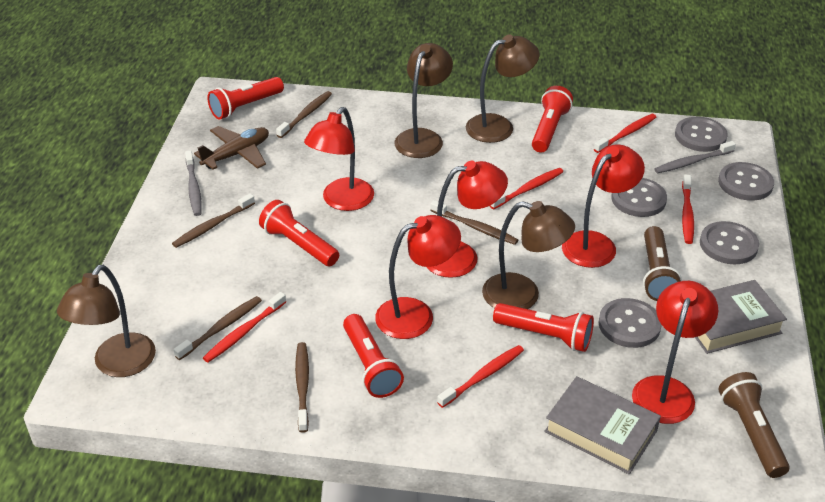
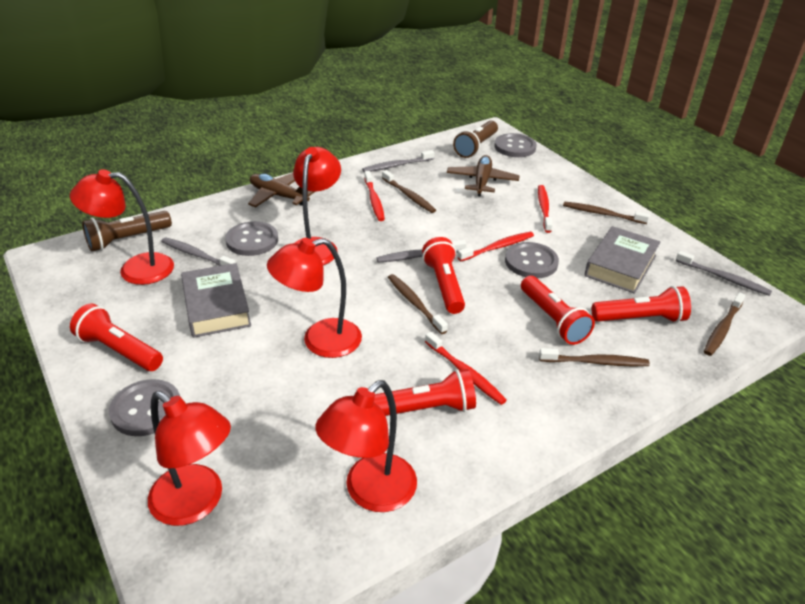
brown lamp: 4 -> 0
brown plane: 1 -> 2
grey button: 5 -> 4
grey toothbrush: 2 -> 4
red toothbrush: 5 -> 4

